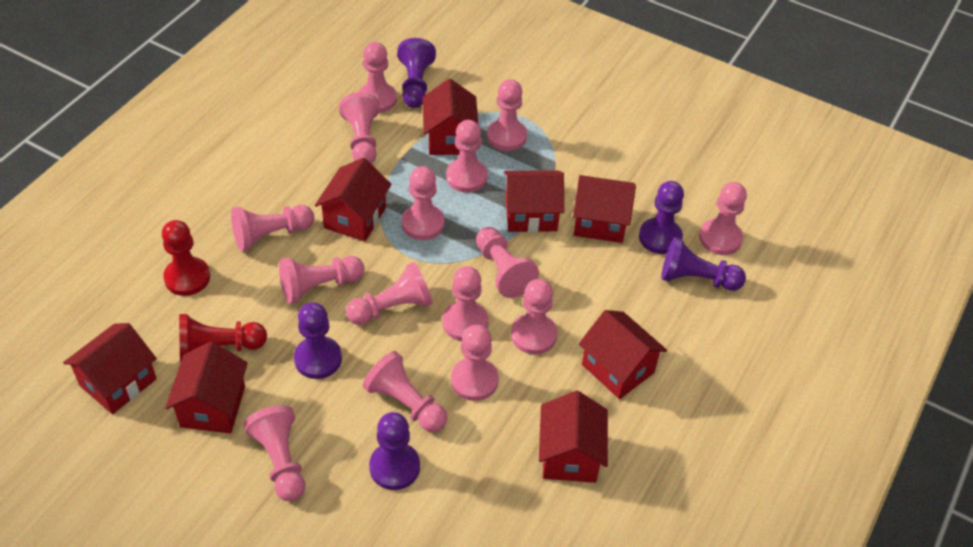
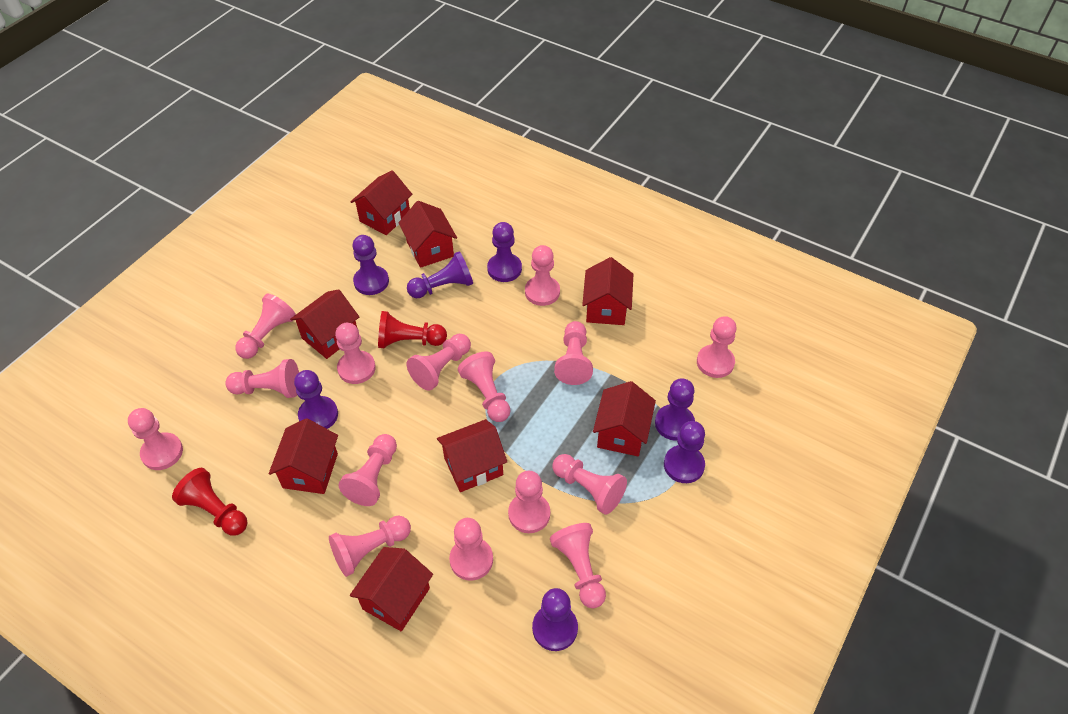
purple pawn: 5 -> 7

